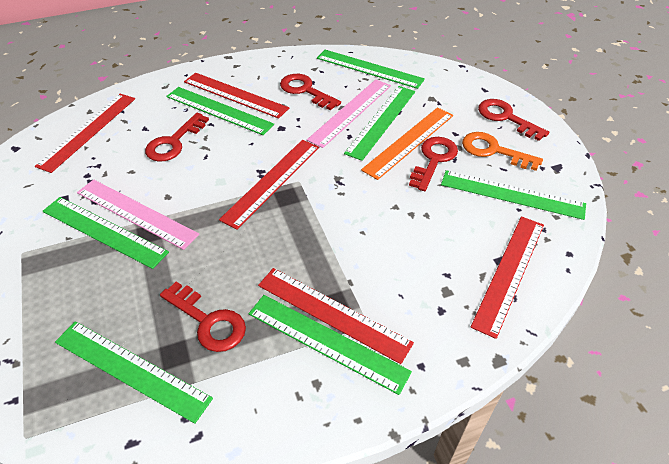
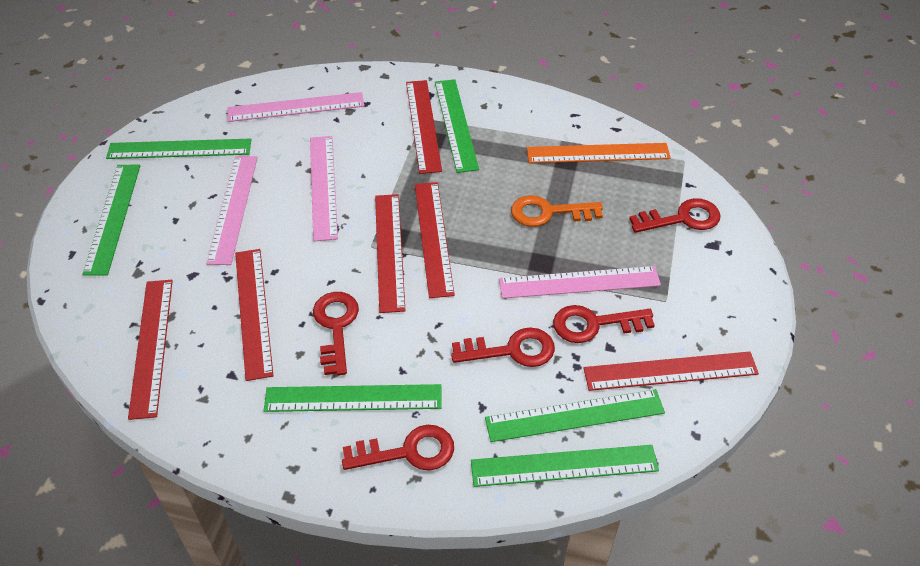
green ruler: 7 -> 6
pink ruler: 2 -> 4
red ruler: 5 -> 6

